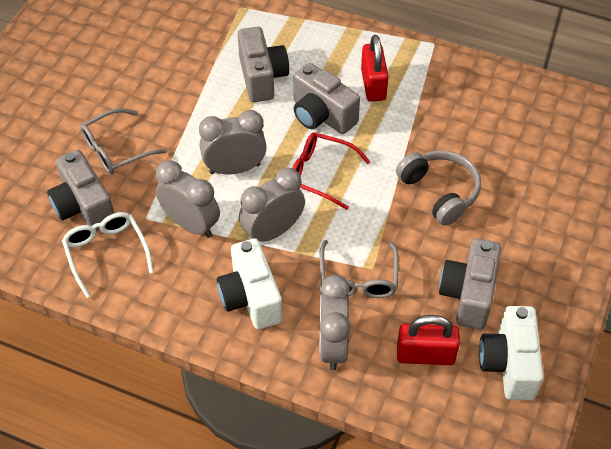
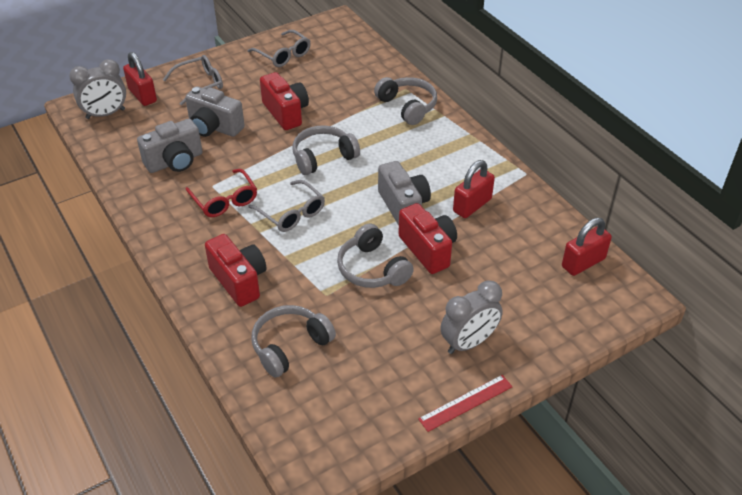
grey camera: 4 -> 3
grey clock: 4 -> 2
grey glasses: 2 -> 3
grey headphones: 1 -> 4
red camera: 0 -> 3
red padlock: 2 -> 3
red ruler: 0 -> 1
white camera: 2 -> 0
white glasses: 1 -> 0

